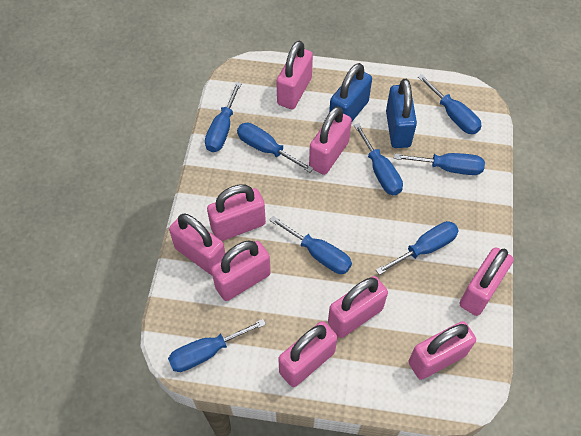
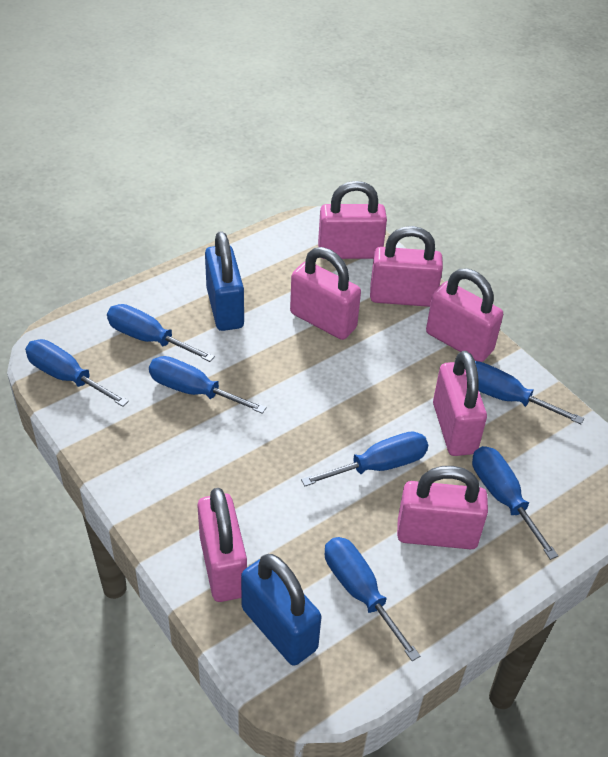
blue screwdriver: 8 -> 7
pink padlock: 9 -> 7

